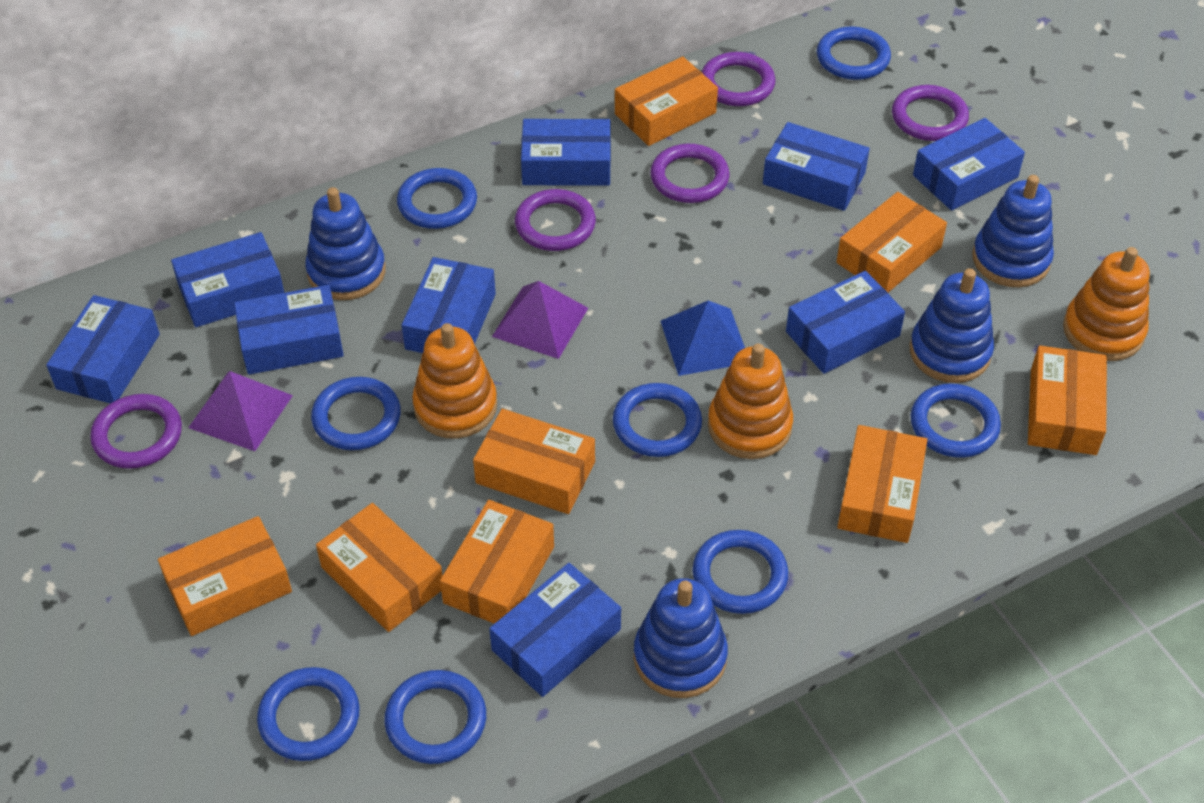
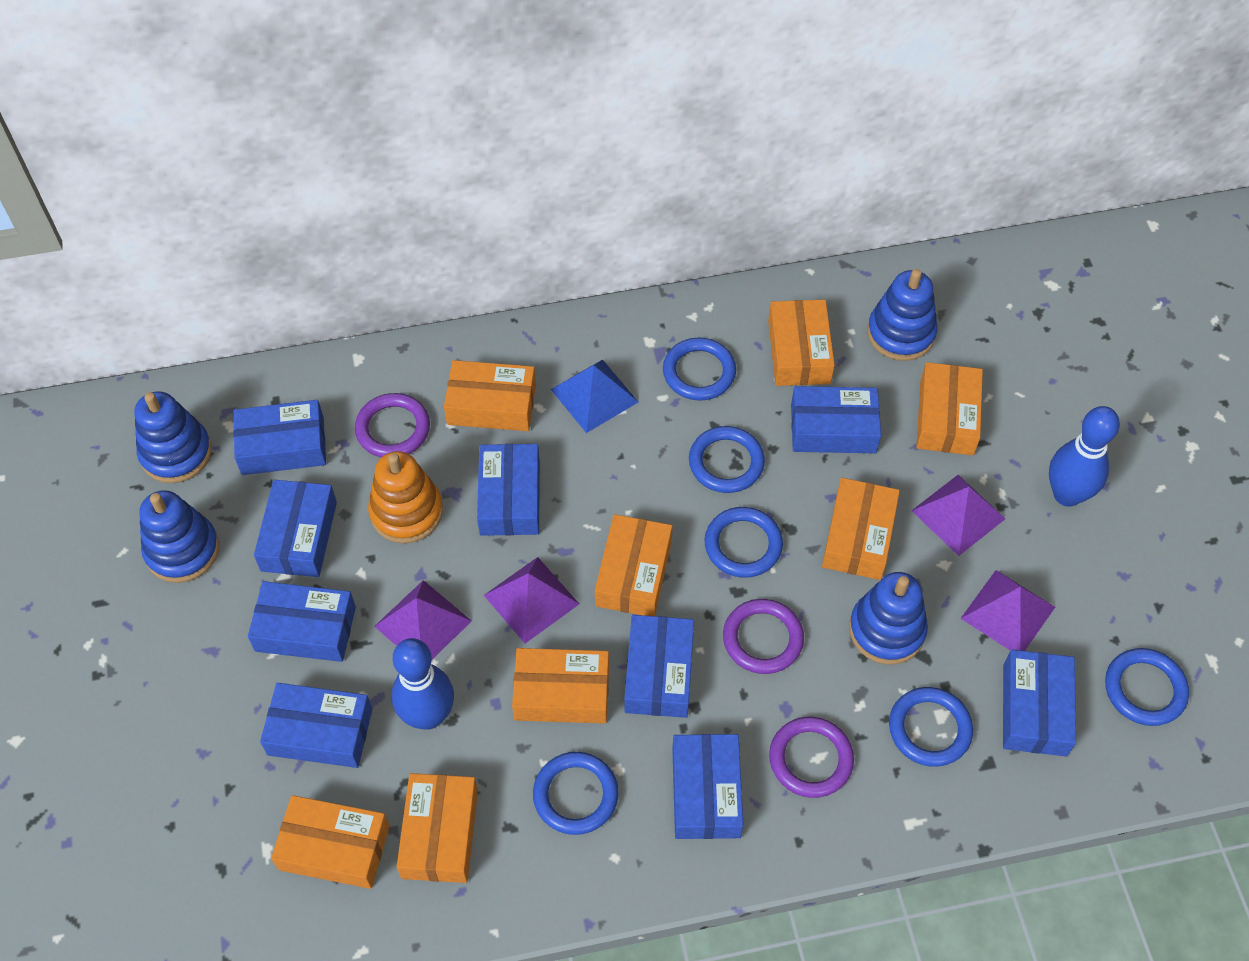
blue bowling pin: 0 -> 2
blue ring: 8 -> 6
orange stacking toy: 3 -> 1
purple pyramid: 2 -> 4
purple ring: 5 -> 3

